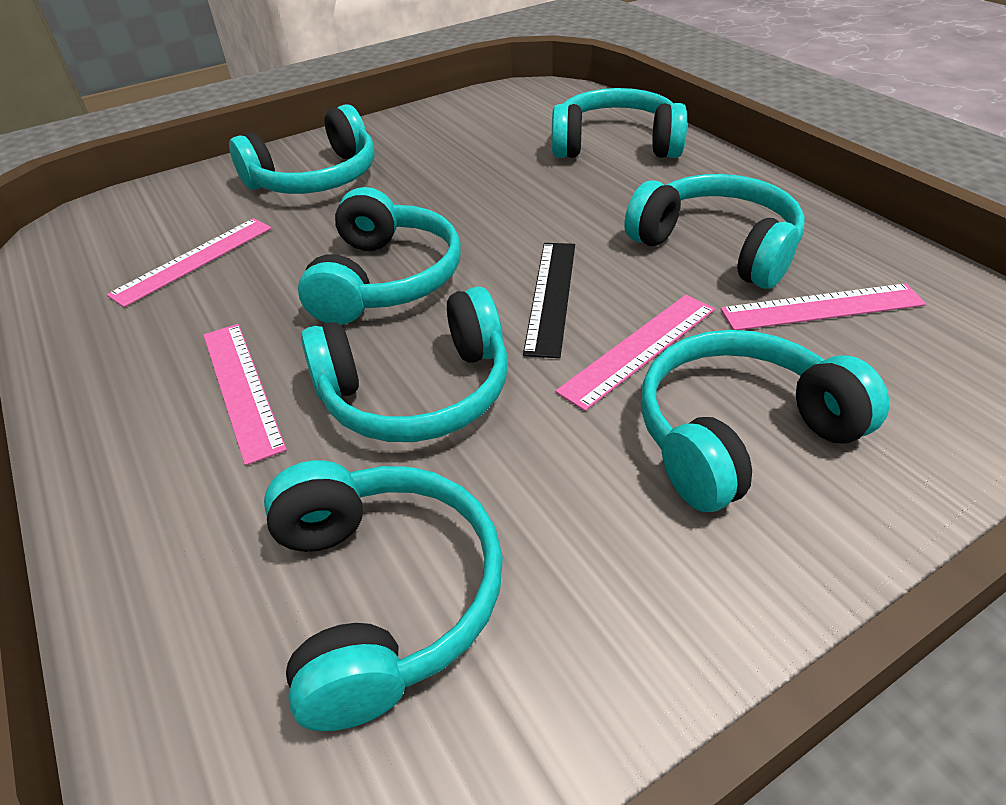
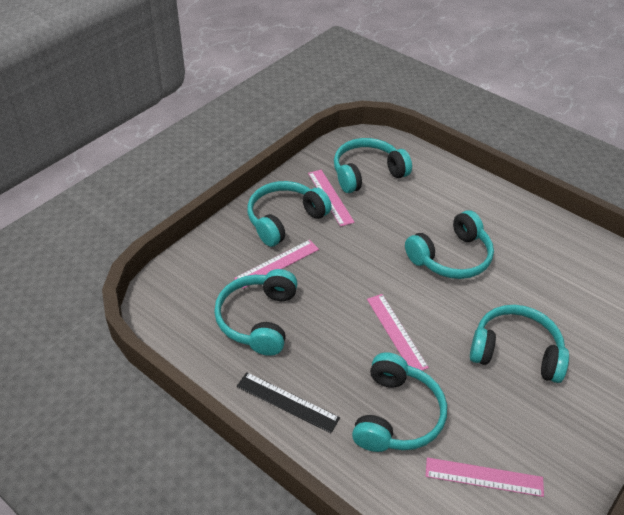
turquoise headphones: 7 -> 6

